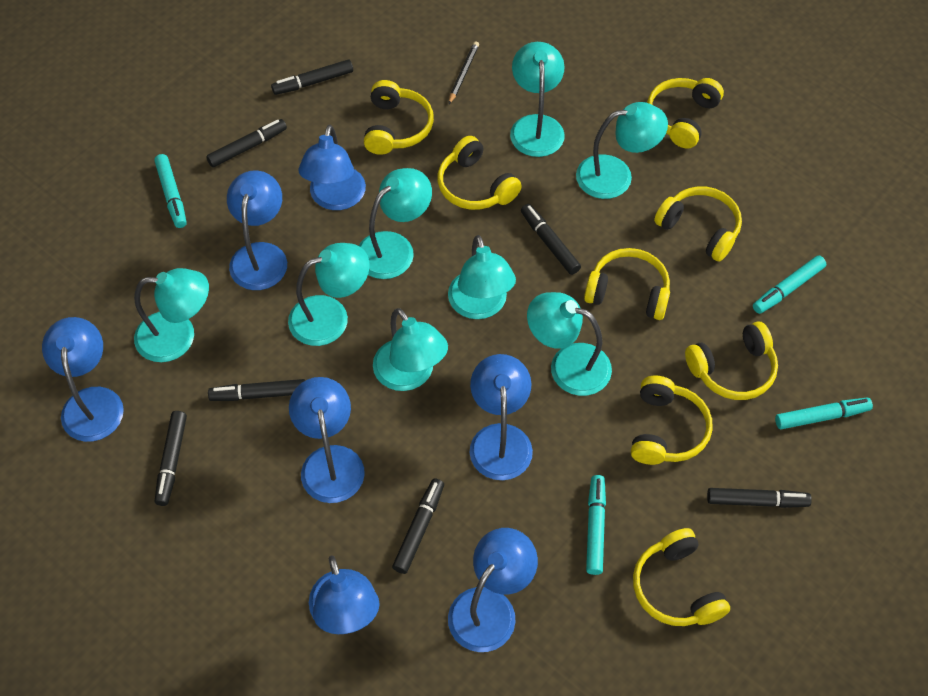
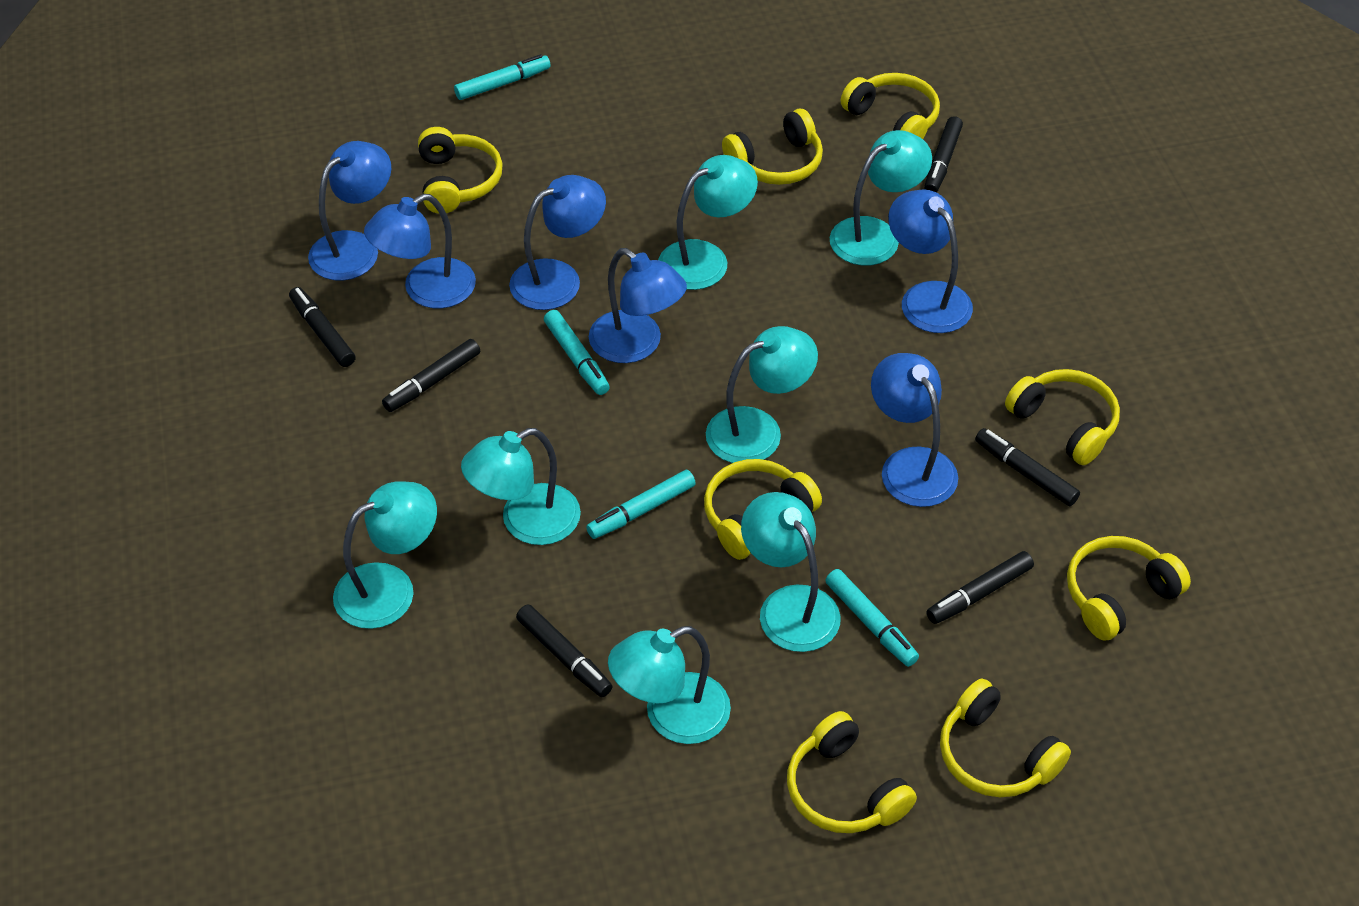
black marker: 7 -> 6
black pencil: 1 -> 0
blue lamp: 7 -> 6
turquoise lamp: 8 -> 7

